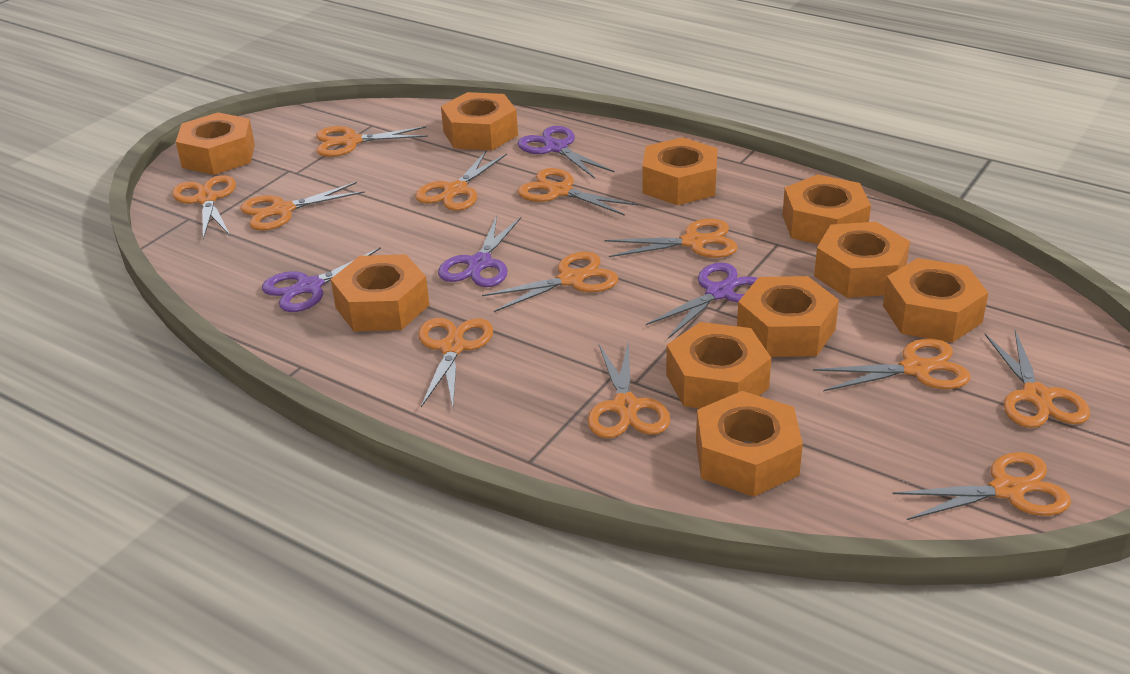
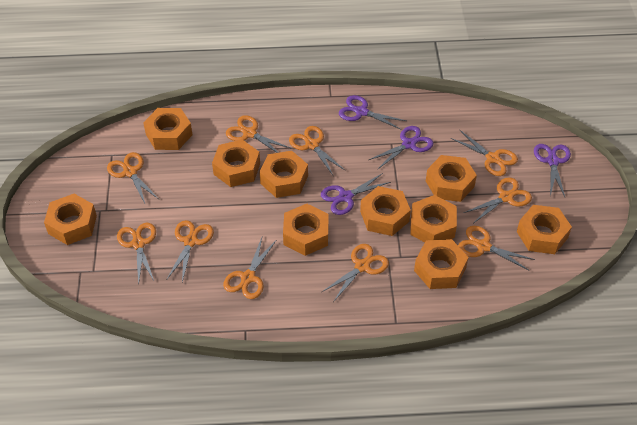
orange scissors: 12 -> 10

